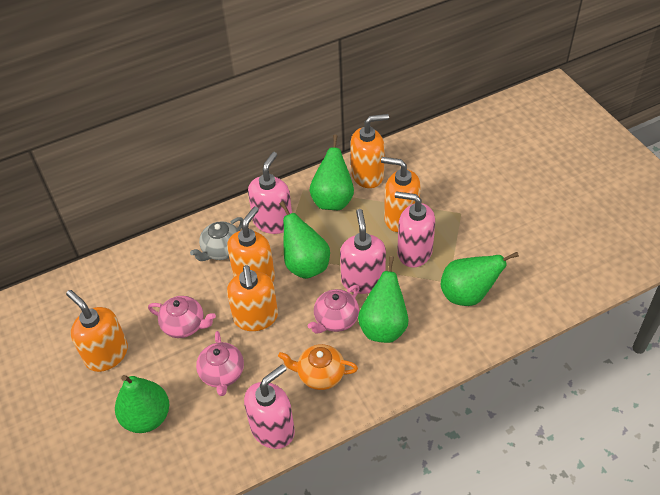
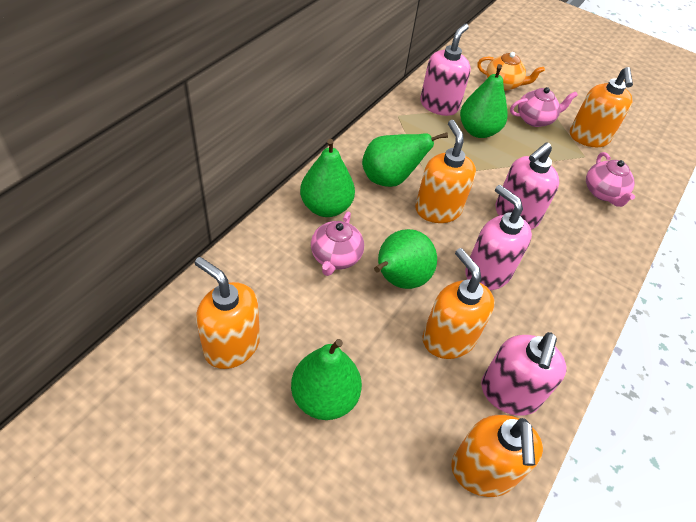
grey teapot: 1 -> 0

